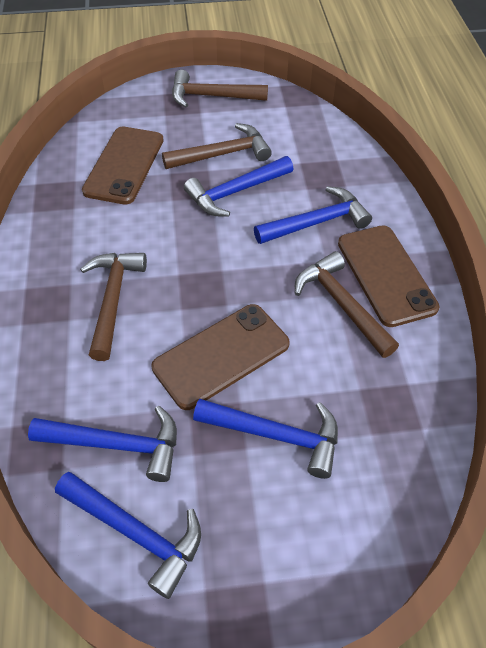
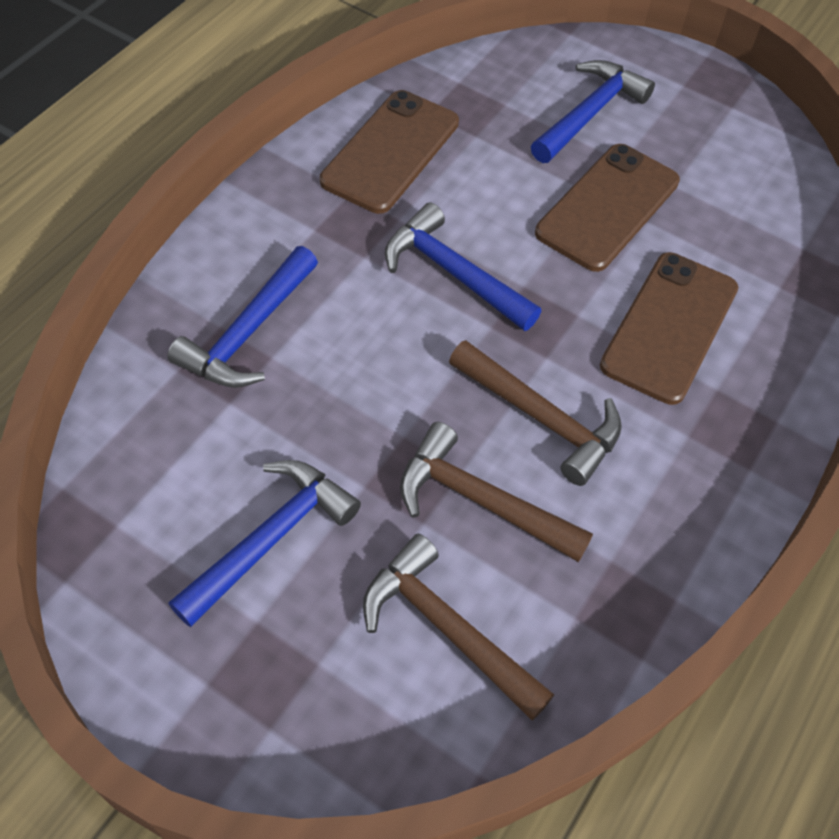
blue hammer: 5 -> 4
brown hammer: 4 -> 3

